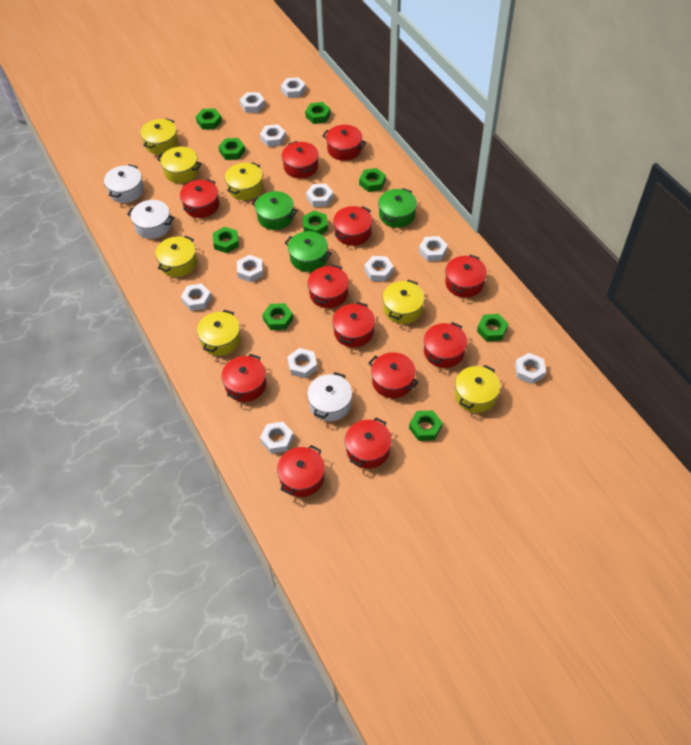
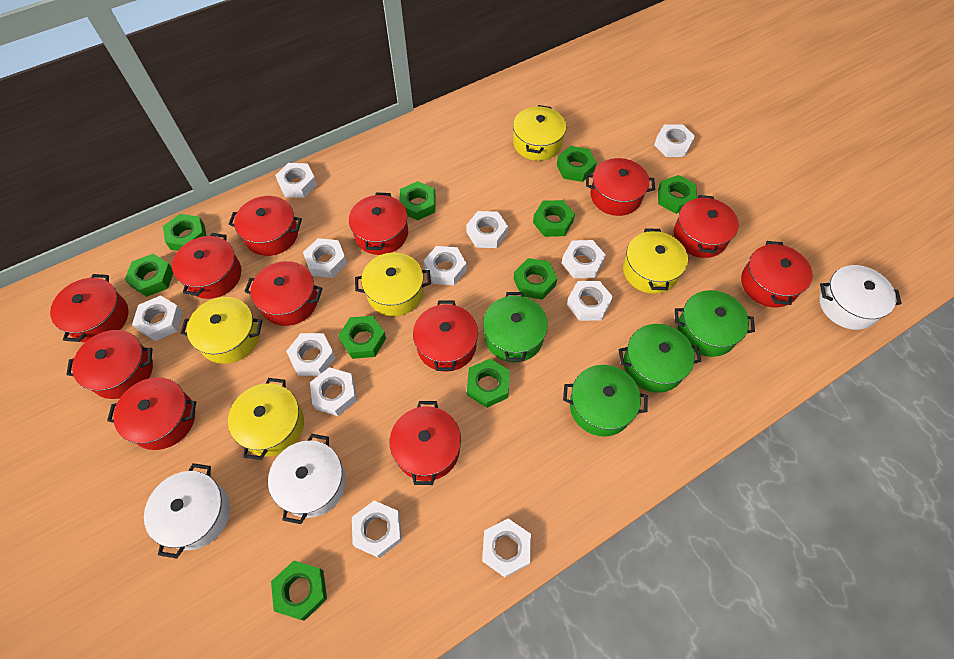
green nut: 9 -> 10
green pot: 3 -> 4
white nut: 11 -> 12
yellow pot: 7 -> 5

